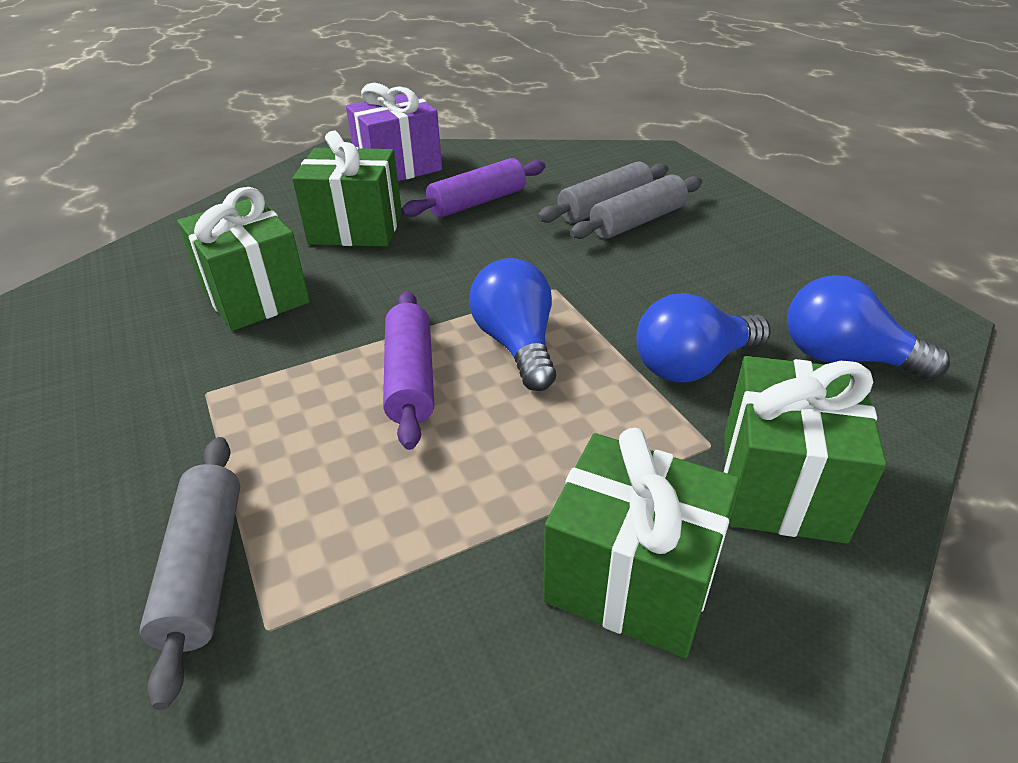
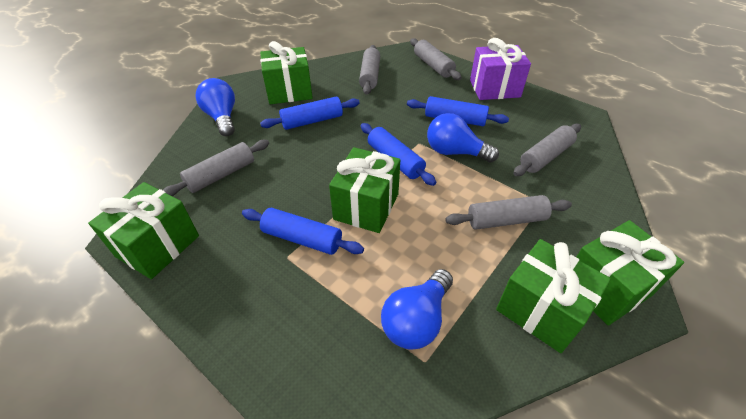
blue rolling pin: 0 -> 4
green gift: 4 -> 5
grey rolling pin: 3 -> 5
purple rolling pin: 2 -> 0

